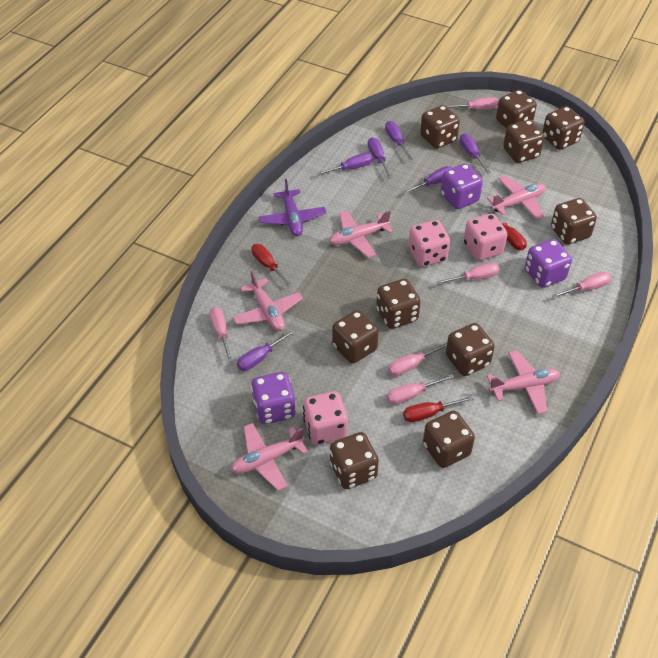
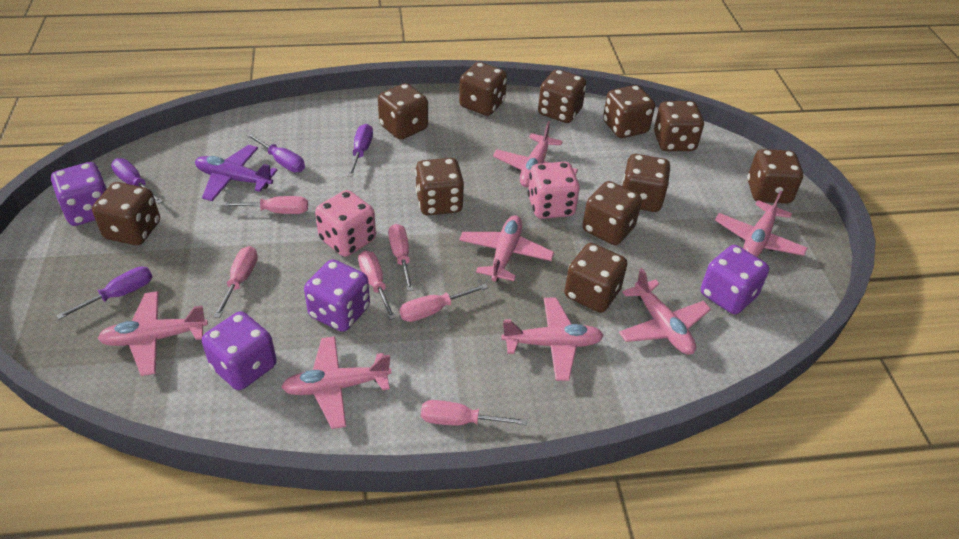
brown dice: 10 -> 11
pink dice: 3 -> 2
pink plane: 5 -> 7
purple dice: 3 -> 4
purple screwdriver: 6 -> 4
red screwdriver: 3 -> 0

